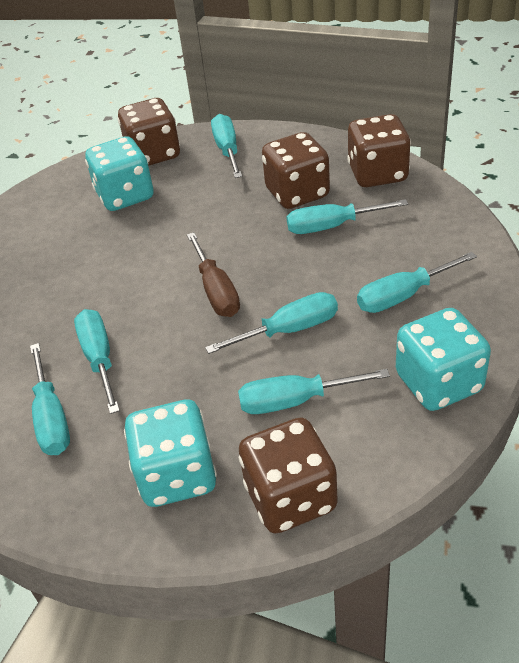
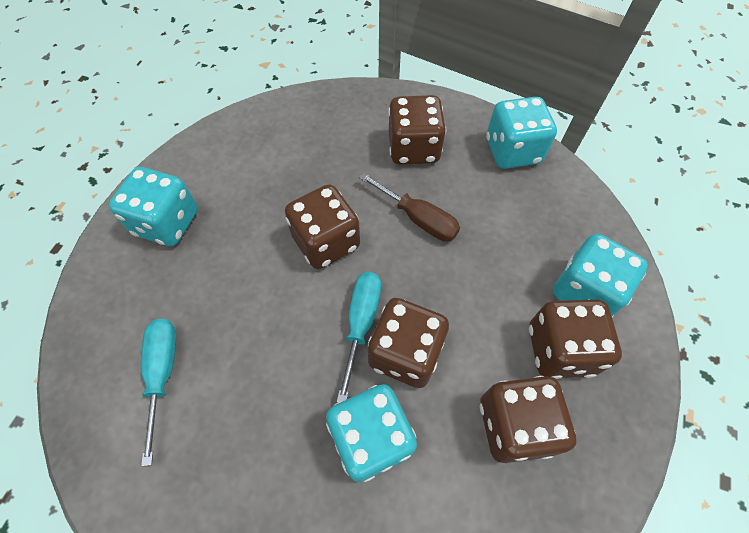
brown dice: 4 -> 5
turquoise dice: 3 -> 4
turquoise screwdriver: 7 -> 2

